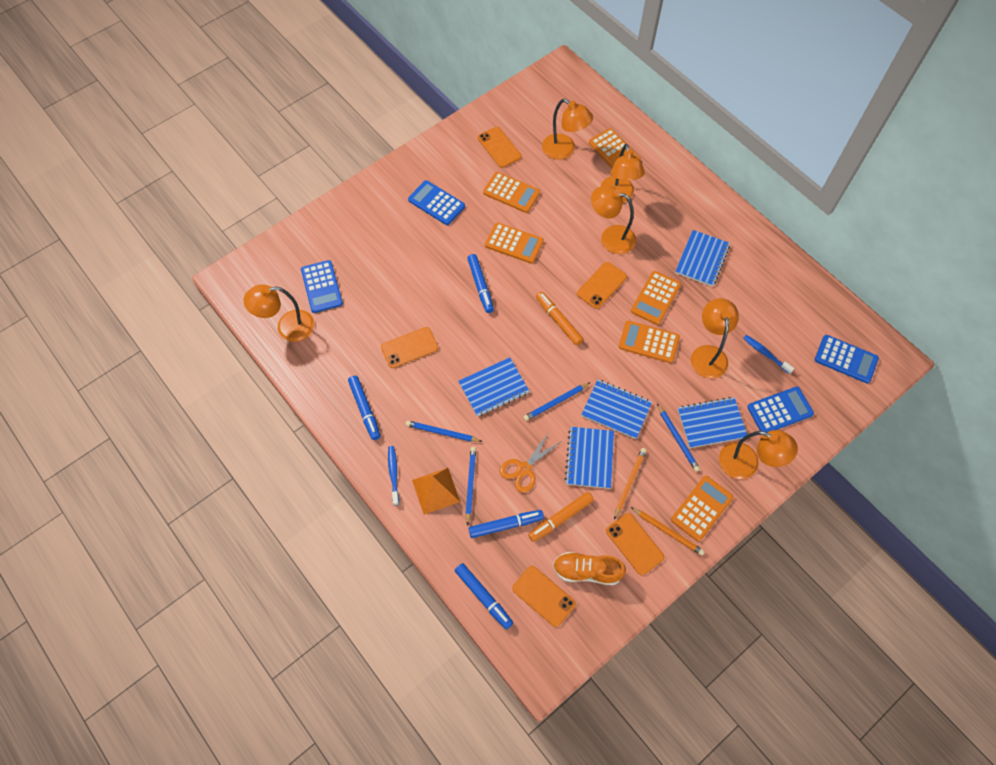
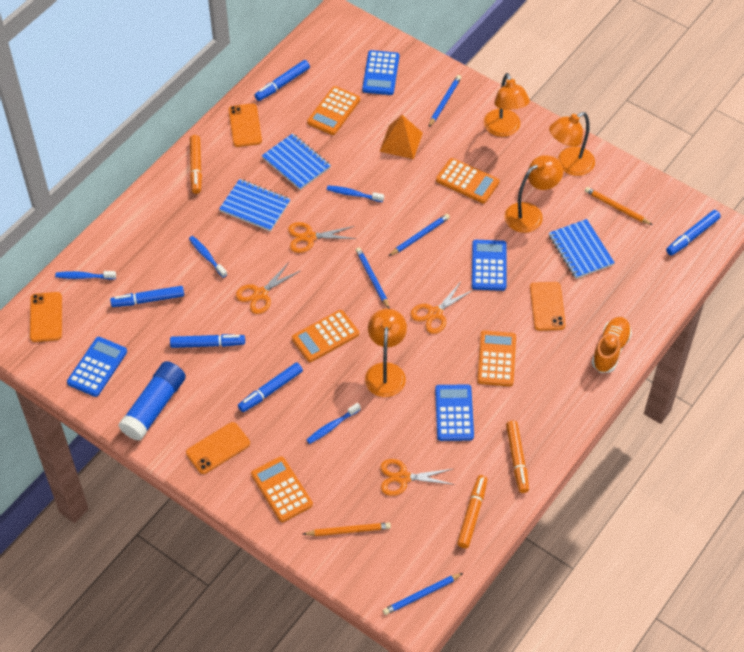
blue glue stick: 0 -> 1
blue marker: 4 -> 5
blue notebook: 5 -> 3
blue toothbrush: 2 -> 4
orange calculator: 6 -> 5
orange lamp: 6 -> 4
orange marker: 2 -> 3
orange phone: 5 -> 4
orange scissors: 1 -> 4

